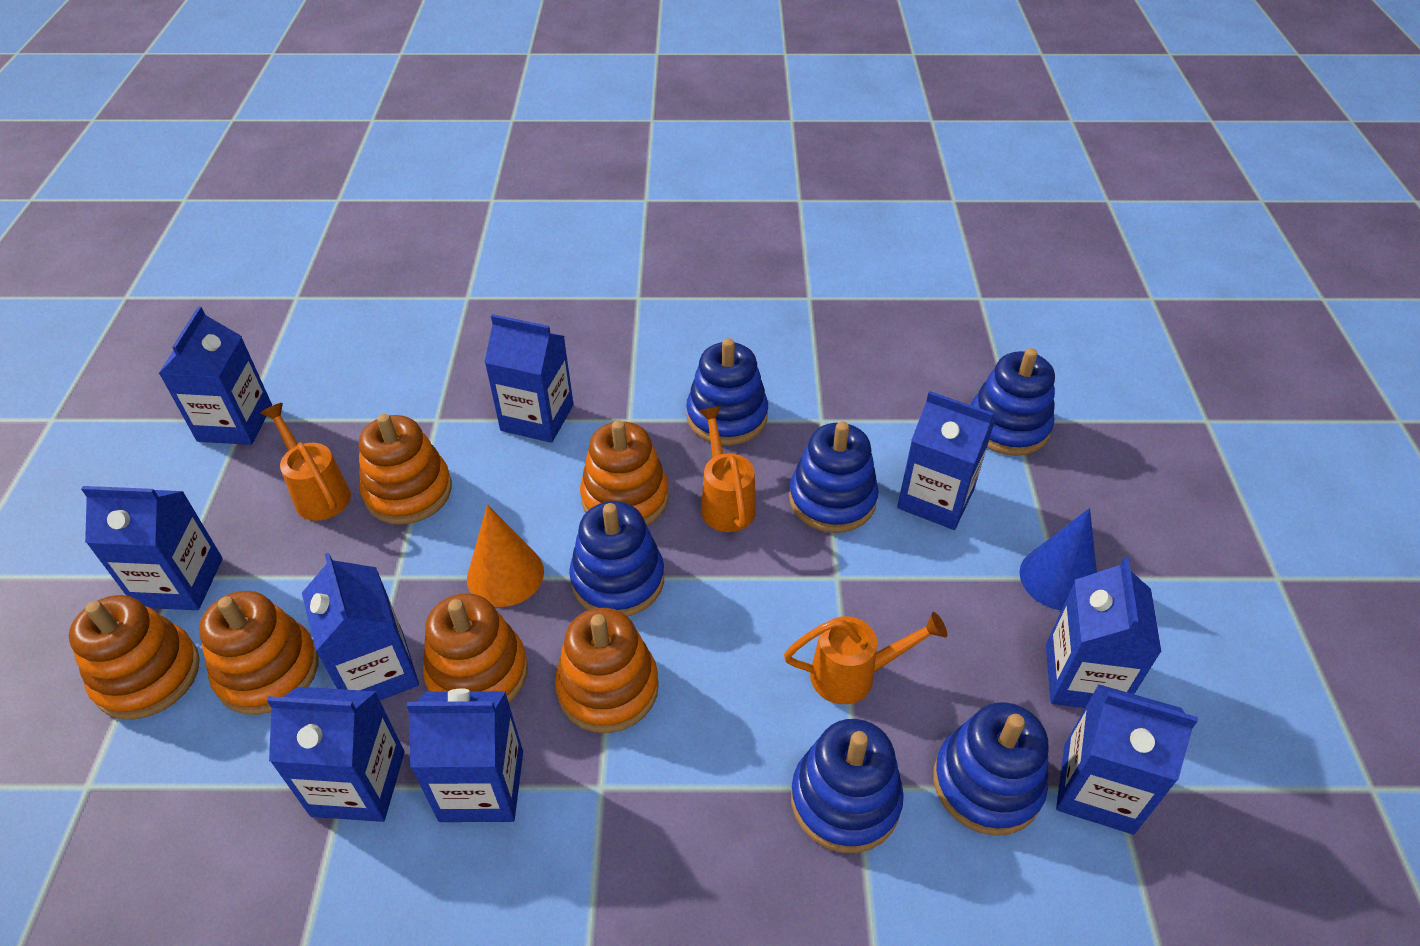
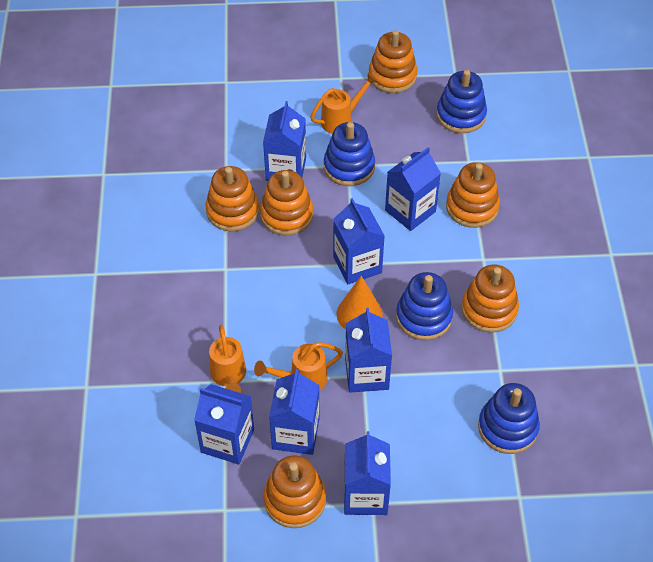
blue carton: 9 -> 7
blue cone: 1 -> 0
blue stacking toy: 6 -> 4

